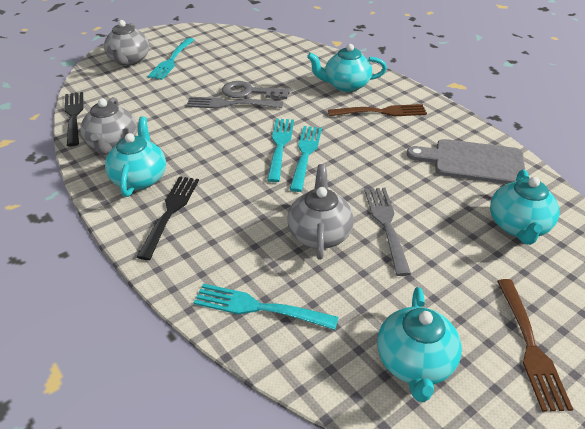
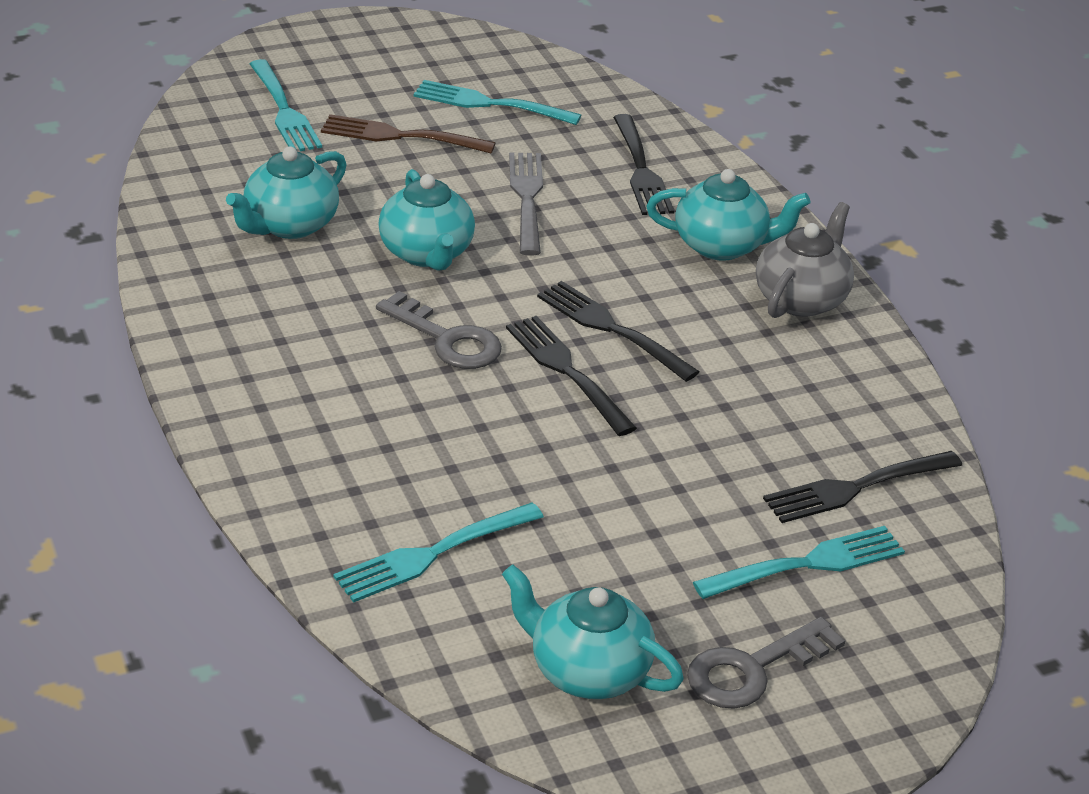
black fork: 2 -> 4
brown fork: 2 -> 1
grey cutting board: 1 -> 0
grey fork: 2 -> 1
grey key: 1 -> 2
grey teapot: 3 -> 1

